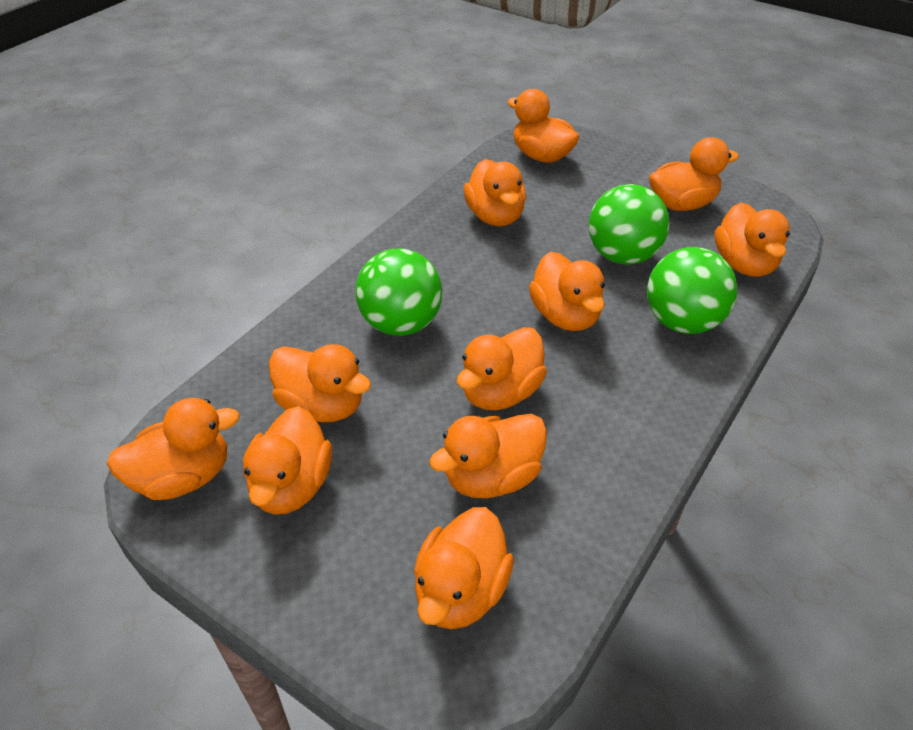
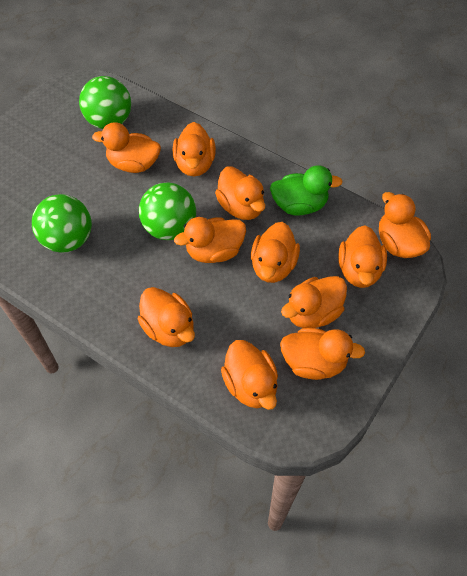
green duck: 0 -> 1

